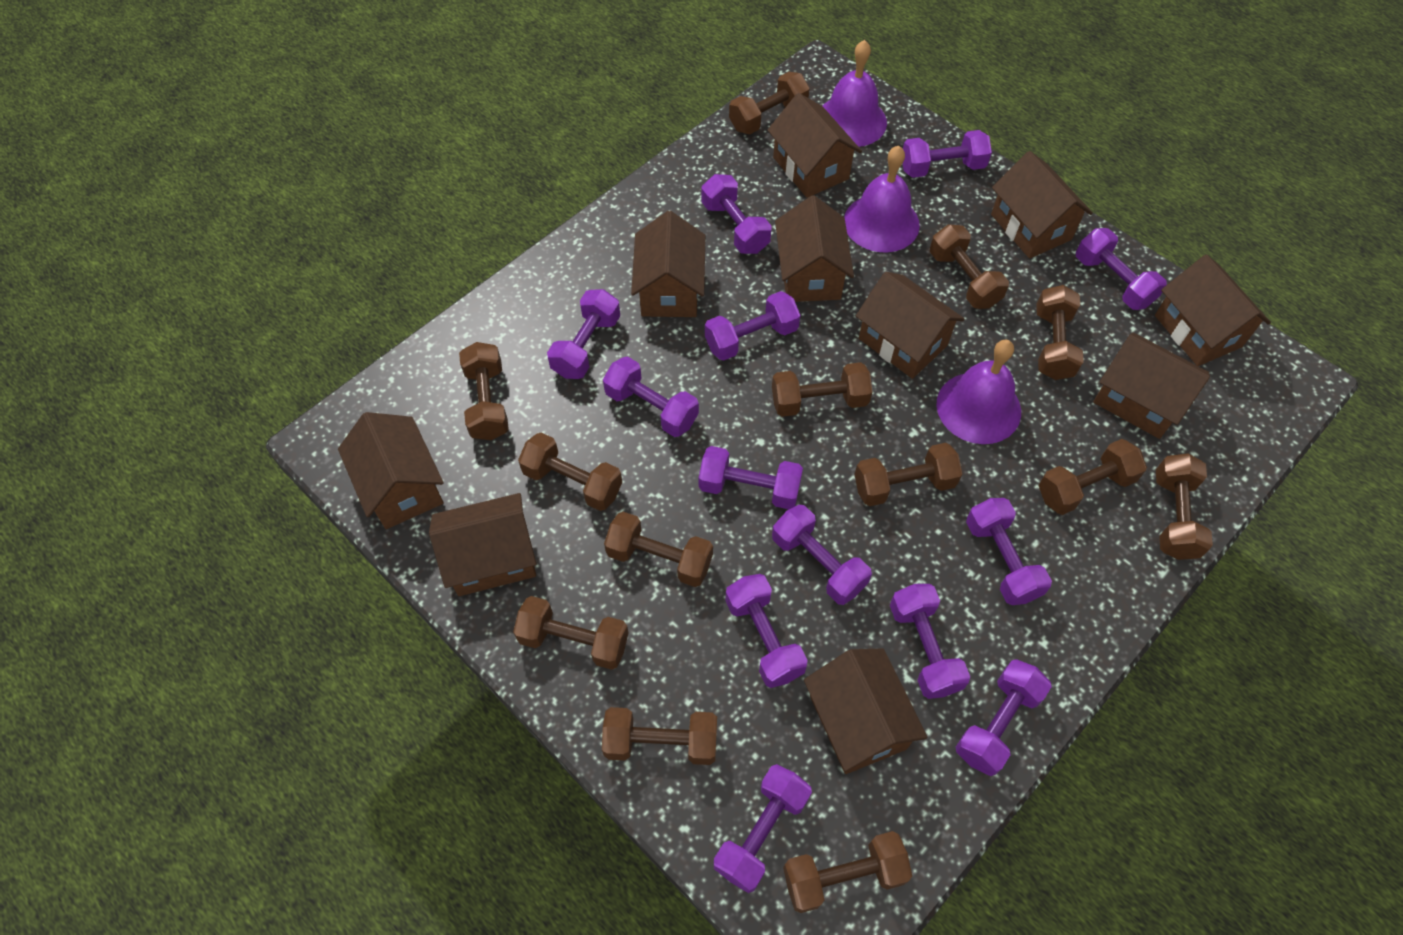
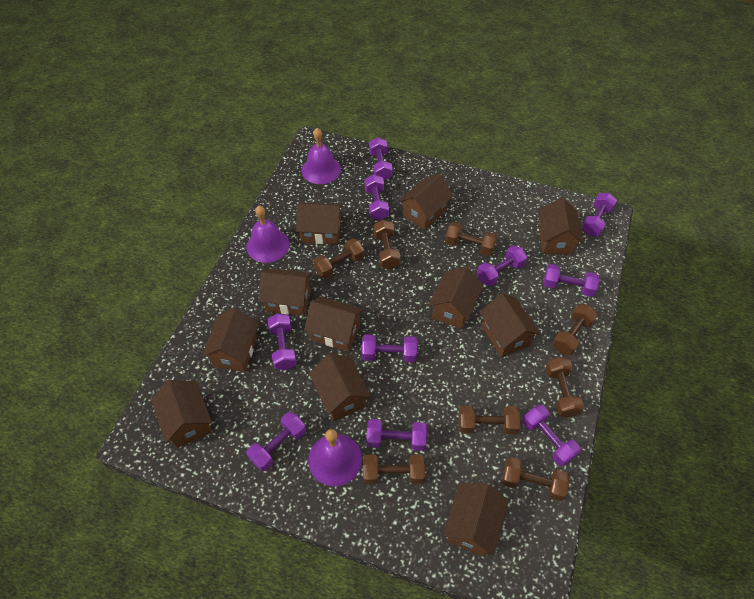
brown dumbbell: 13 -> 8
brown house: 10 -> 11
purple dumbbell: 13 -> 10

